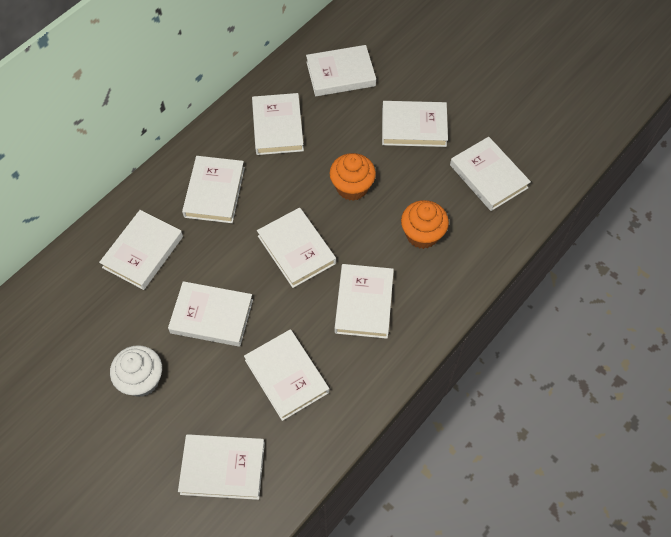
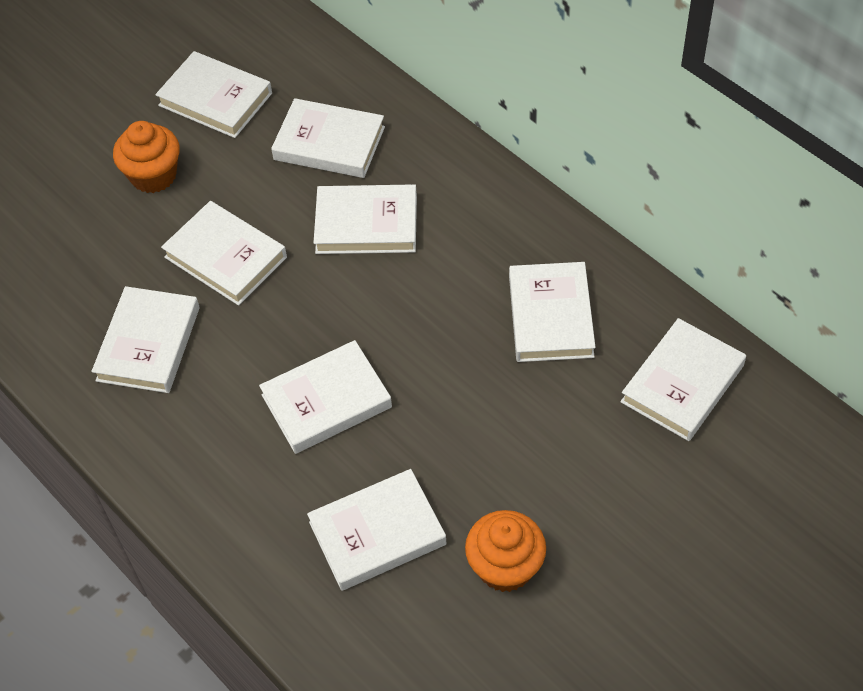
white book: 11 -> 9
white cupcake: 1 -> 0

